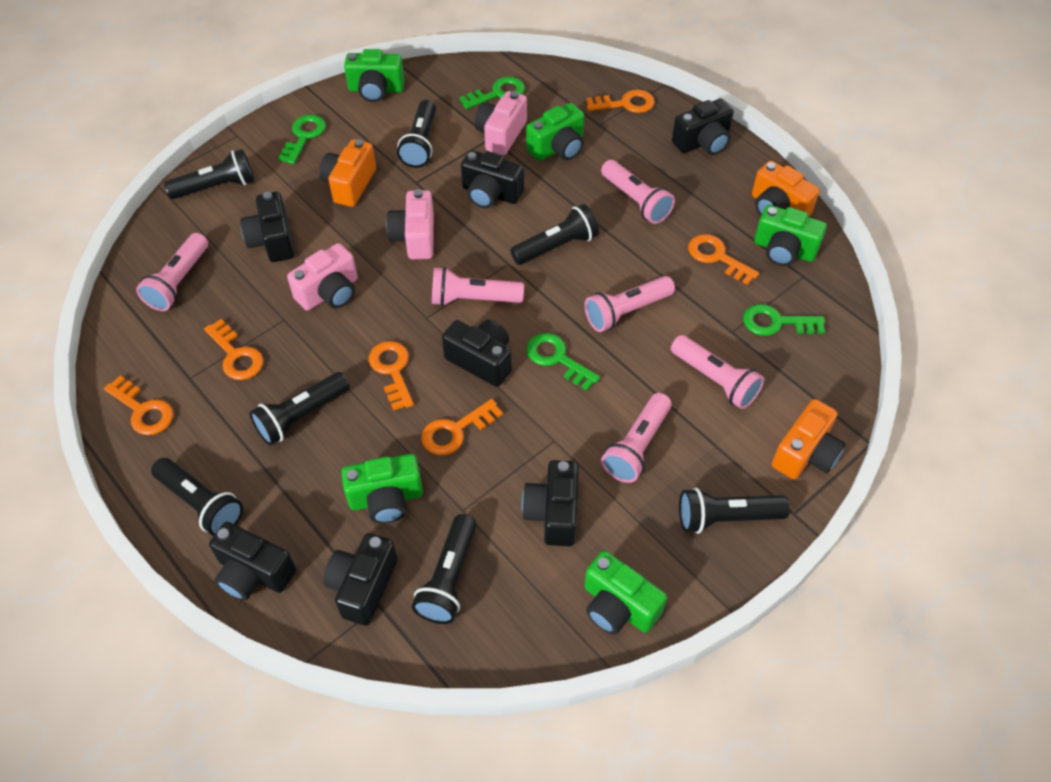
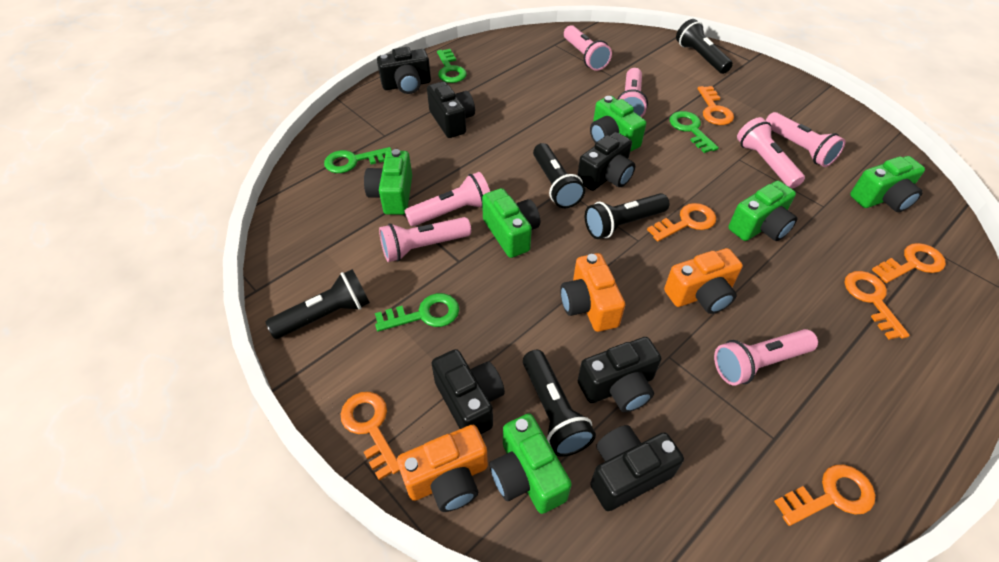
black camera: 7 -> 6
black flashlight: 7 -> 5
green camera: 5 -> 6
pink camera: 3 -> 0
pink flashlight: 6 -> 7

